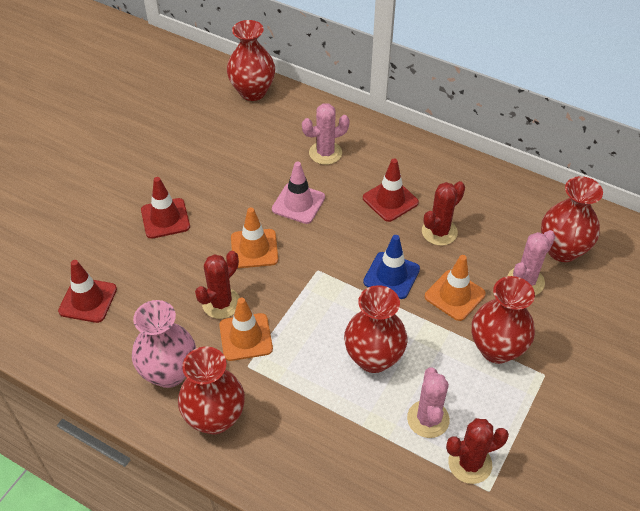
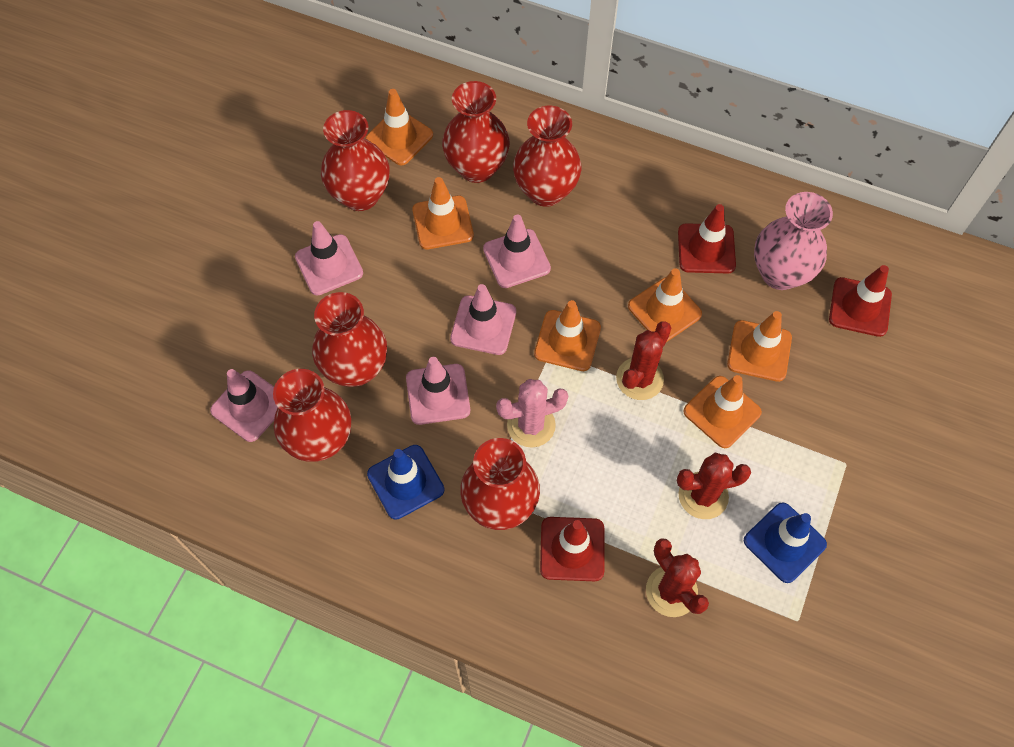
blue traffic cone: 1 -> 2
orange traffic cone: 3 -> 6
pink cactus: 3 -> 1
pink traffic cone: 1 -> 5
red vase: 5 -> 6

